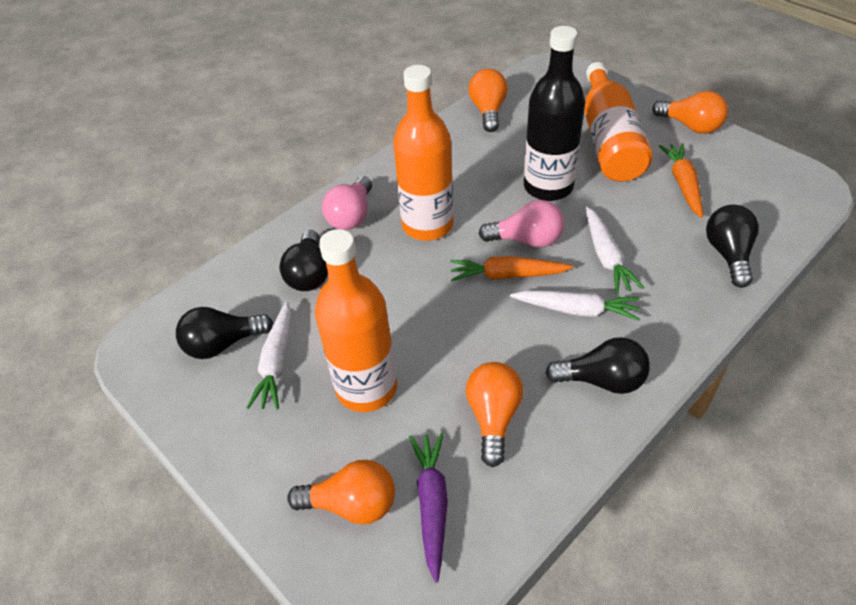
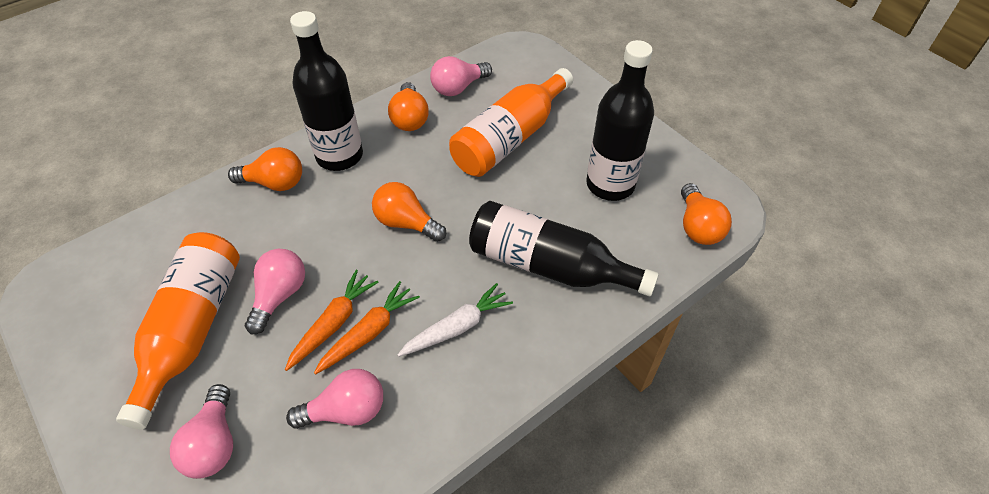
black bottle: 1 -> 3
black light bulb: 4 -> 0
orange bottle: 3 -> 2
pink light bulb: 2 -> 4
purple carrot: 1 -> 0
white carrot: 3 -> 1

